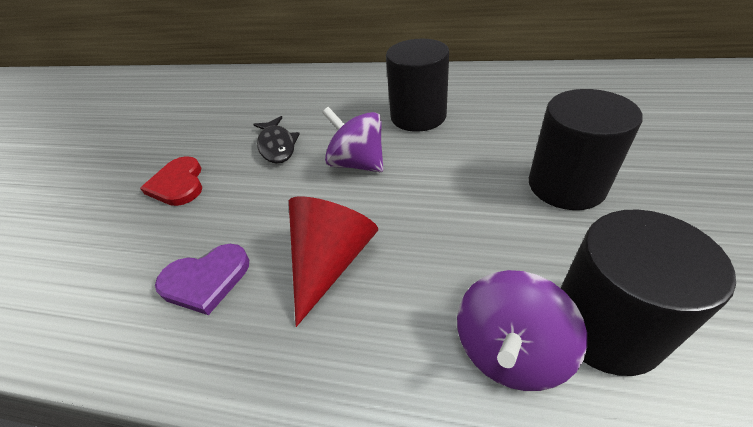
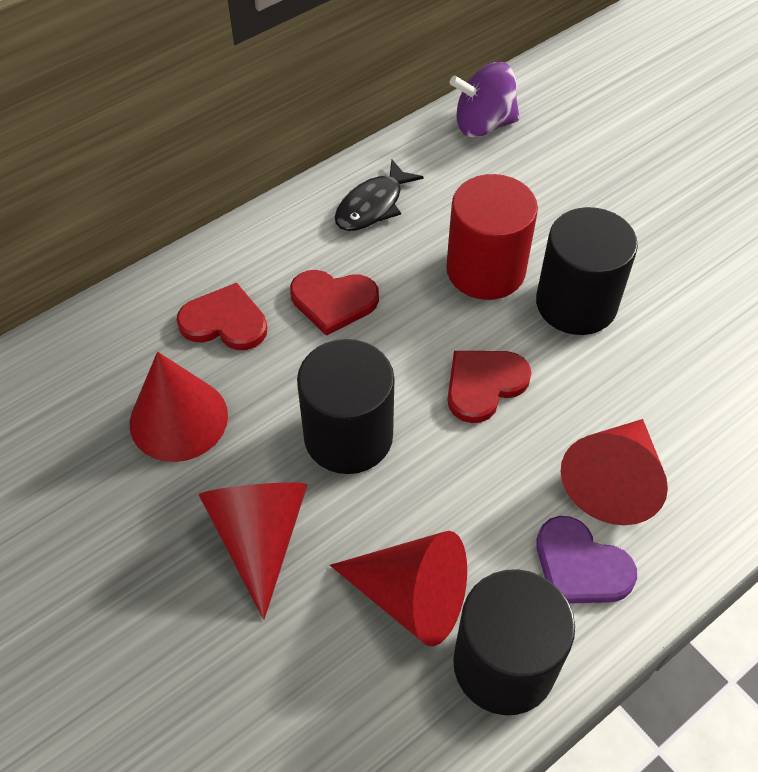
purple spinning top: 2 -> 1
red cone: 1 -> 4
red cylinder: 0 -> 1
red heart: 1 -> 3

